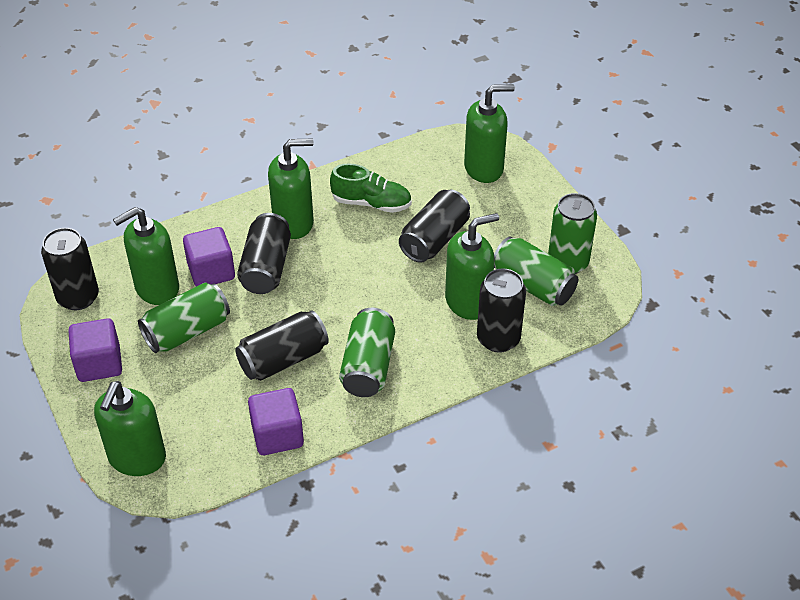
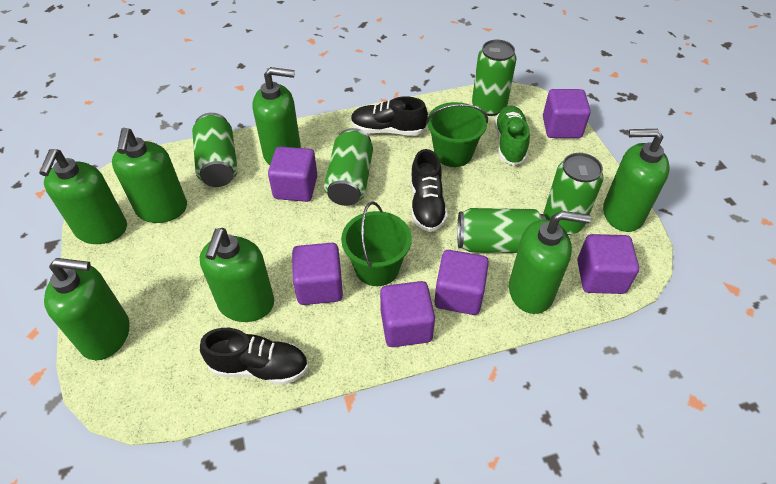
black can: 5 -> 0
black shoe: 0 -> 3
green bucket: 0 -> 2
green can: 4 -> 5
green soap dispenser: 5 -> 7
purple cube: 3 -> 6

